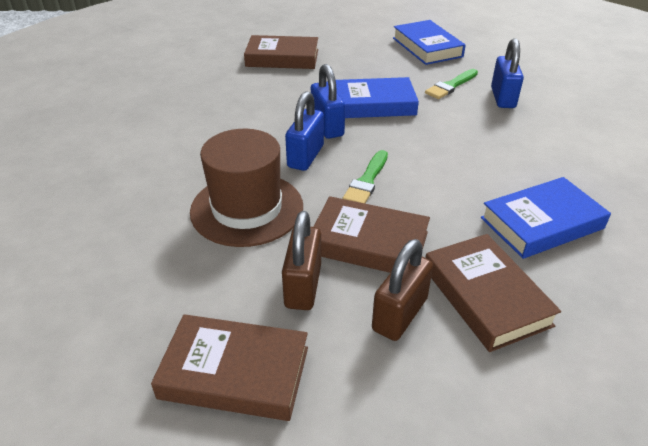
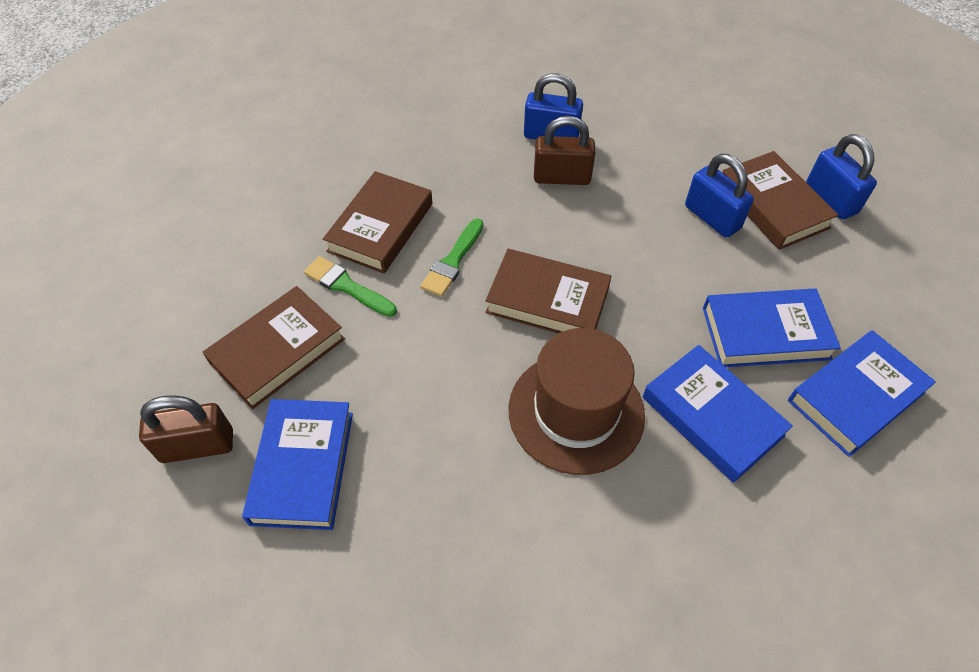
blue book: 3 -> 4

